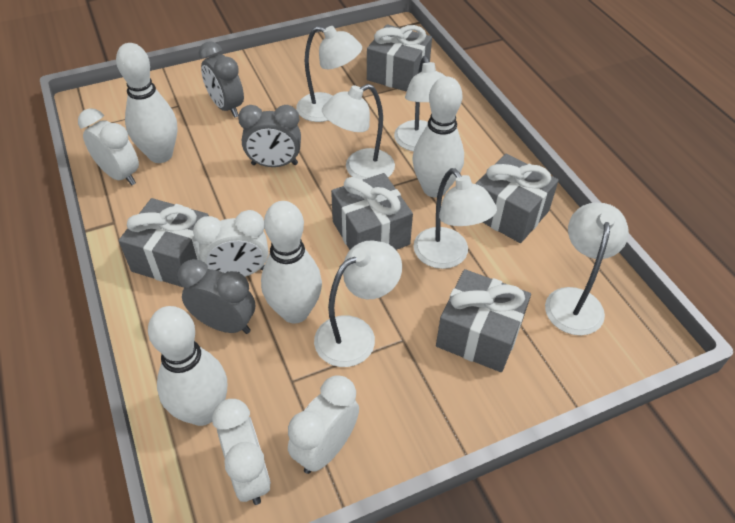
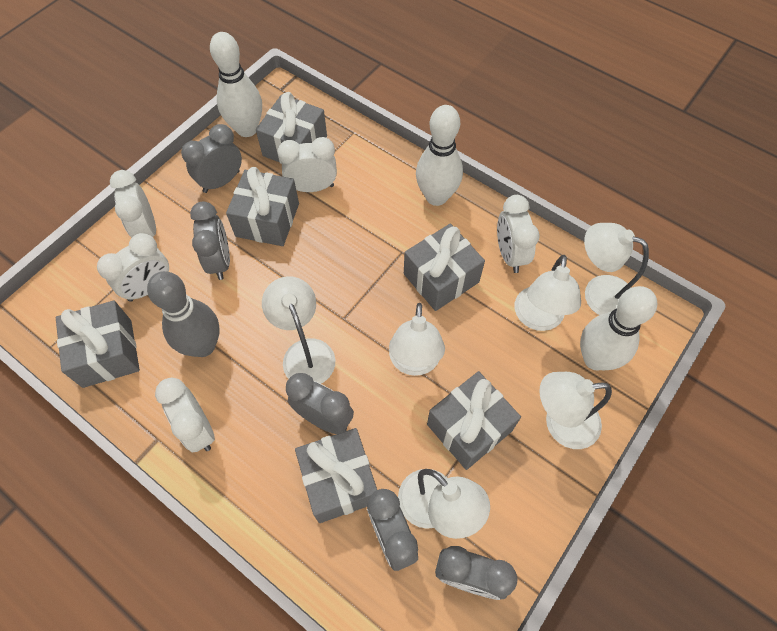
grey bowling pin: 0 -> 1
grey clock: 3 -> 5
grey gift: 5 -> 6
white bowling pin: 4 -> 3
white clock: 4 -> 5

